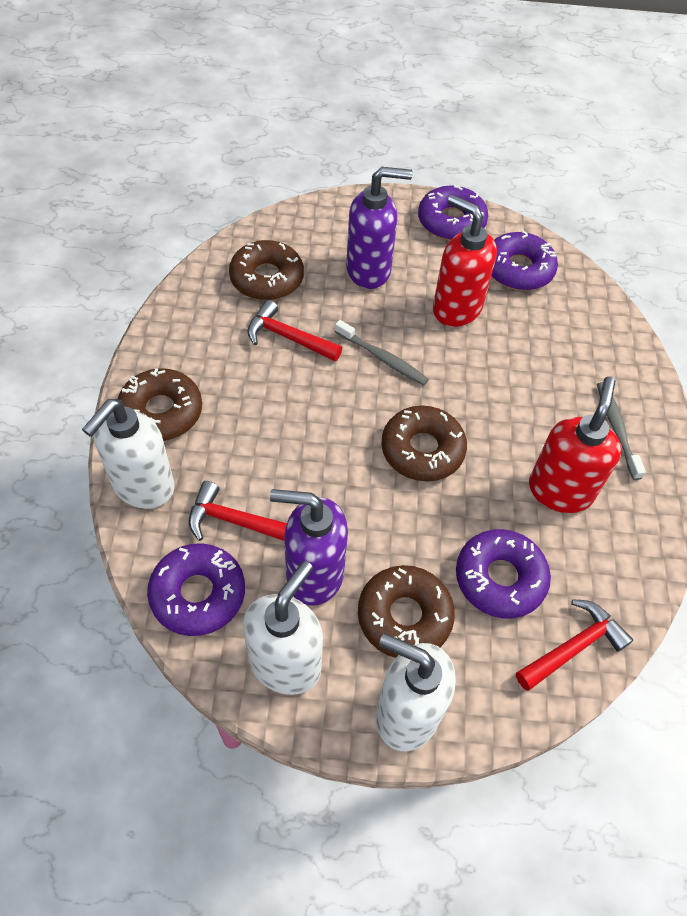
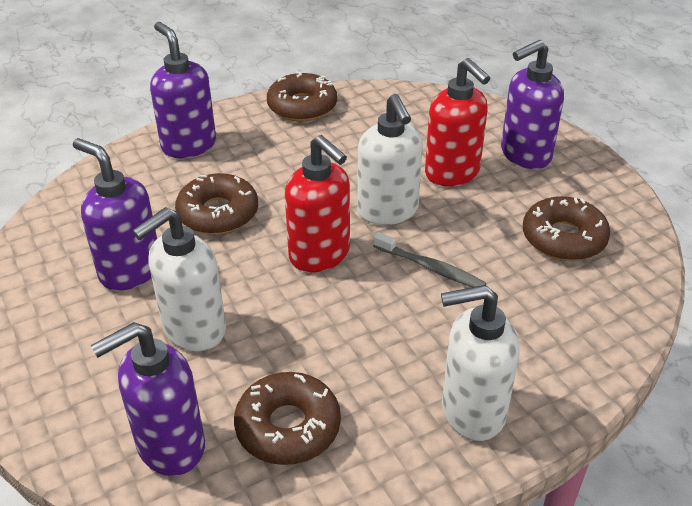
grey toothbrush: 2 -> 1
purple donut: 4 -> 0
purple soap dispenser: 2 -> 4
red hammer: 3 -> 0

